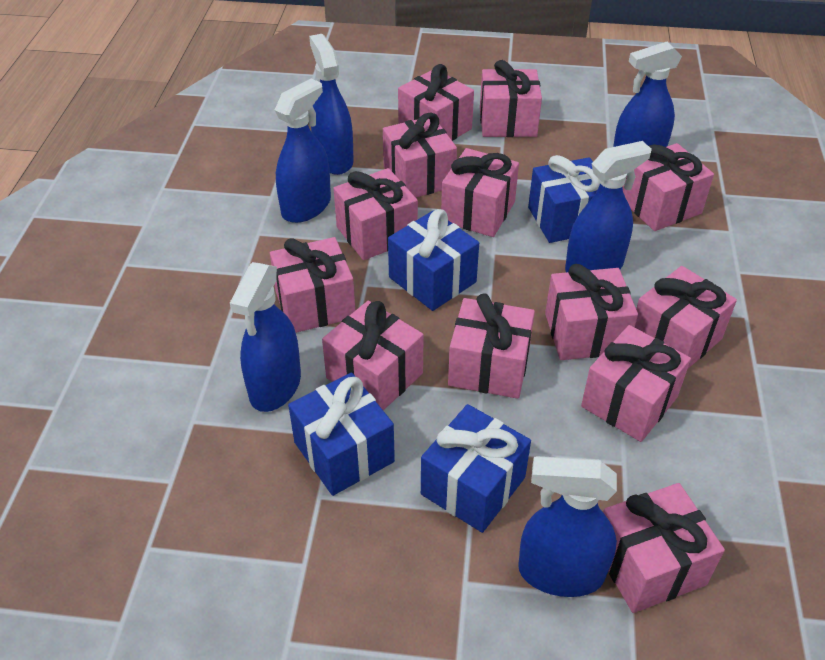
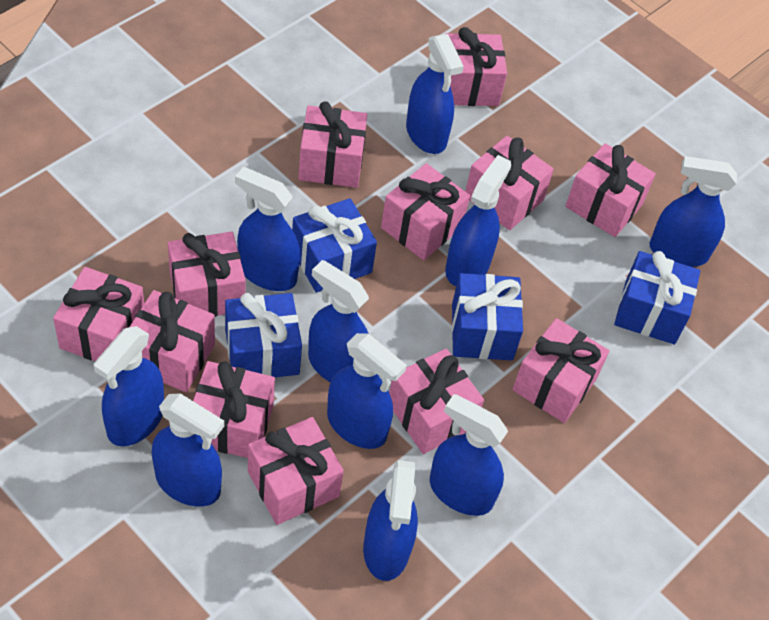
blue spray bottle: 6 -> 10
pink gift: 13 -> 12

